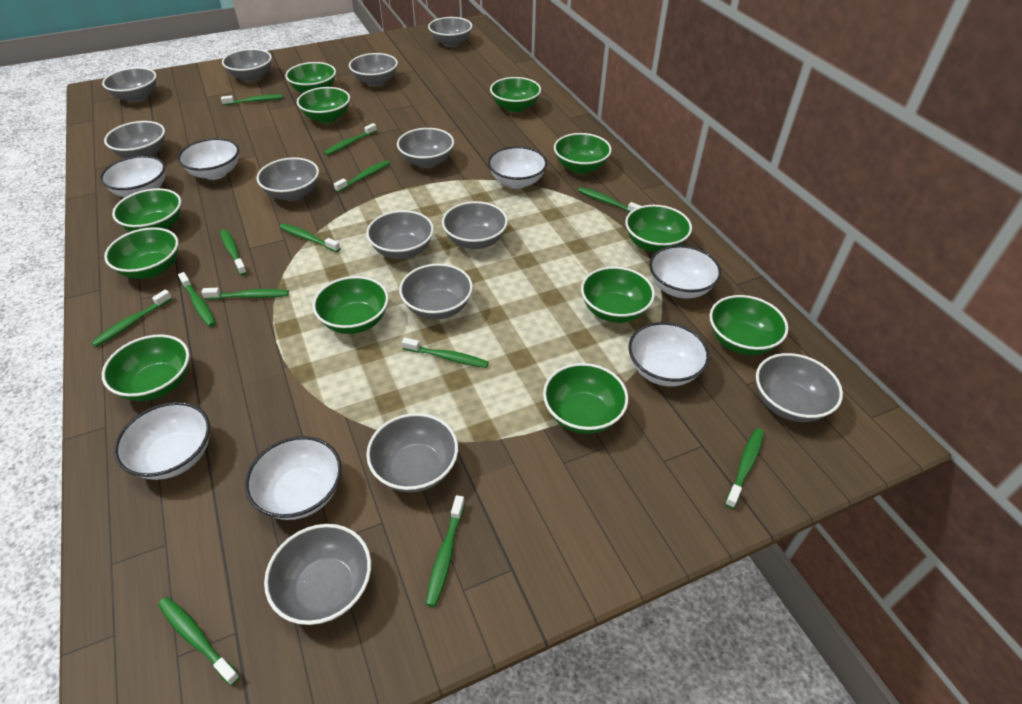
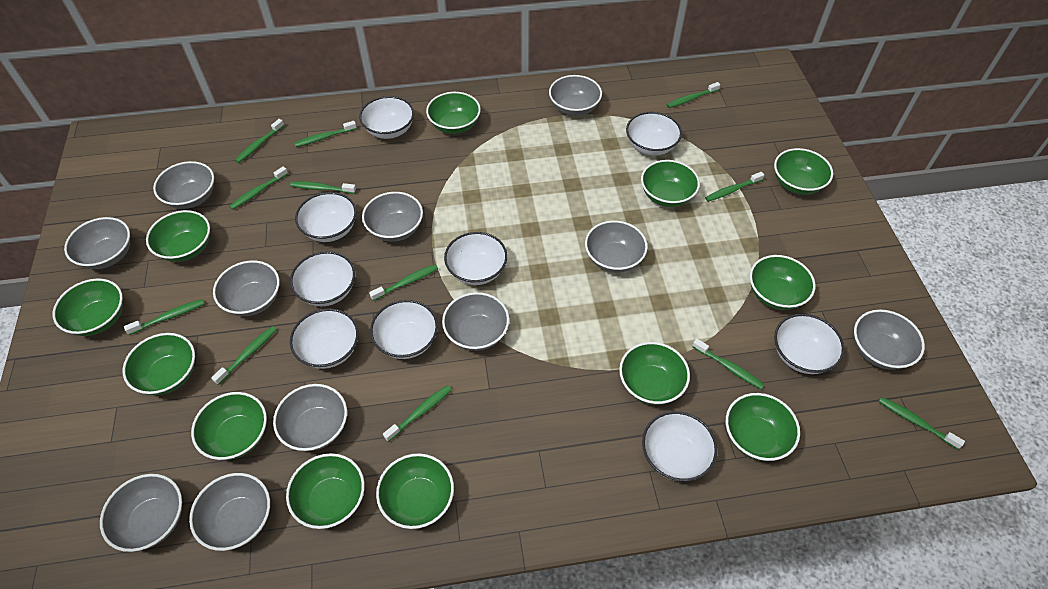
green toothbrush: 13 -> 12
grey bowl: 13 -> 11
white bowl: 7 -> 9

